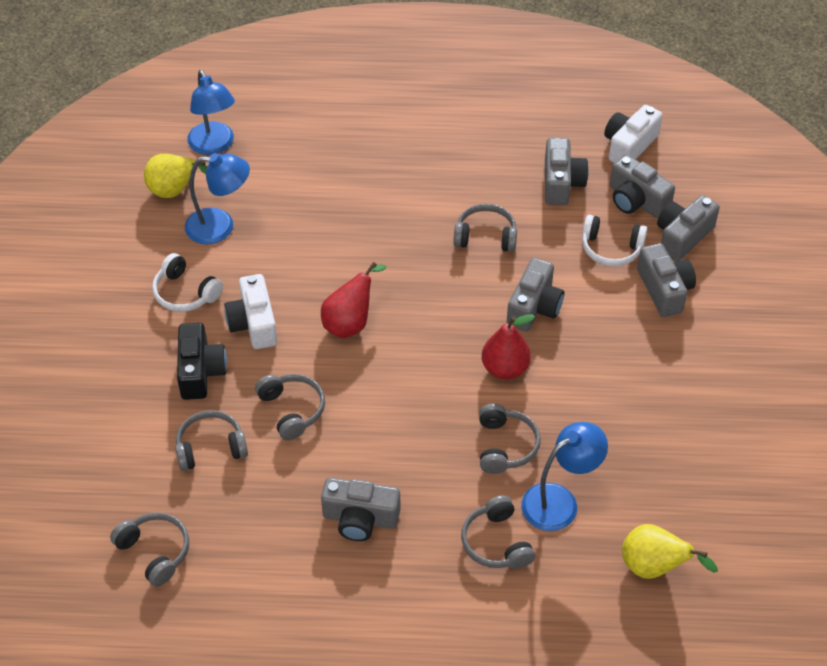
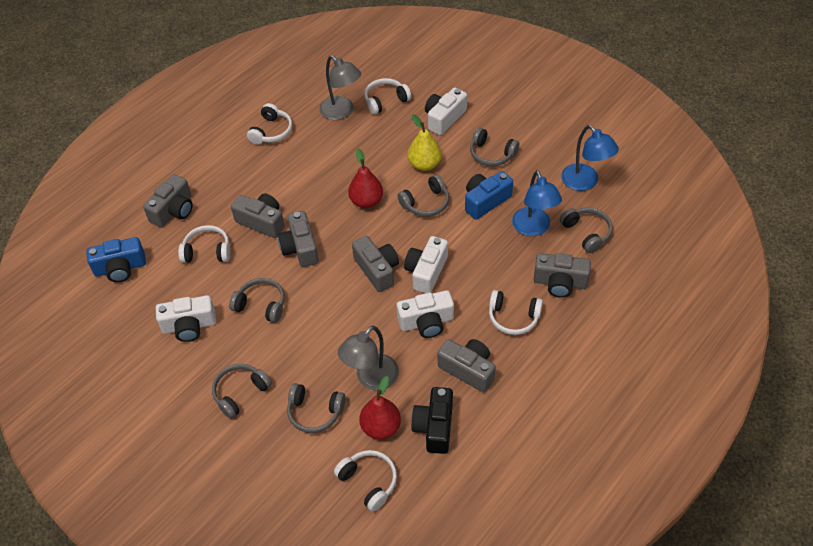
blue camera: 0 -> 2
blue lamp: 3 -> 2
grey lamp: 0 -> 2
white camera: 2 -> 4
white headphones: 2 -> 5
yellow pear: 2 -> 1

